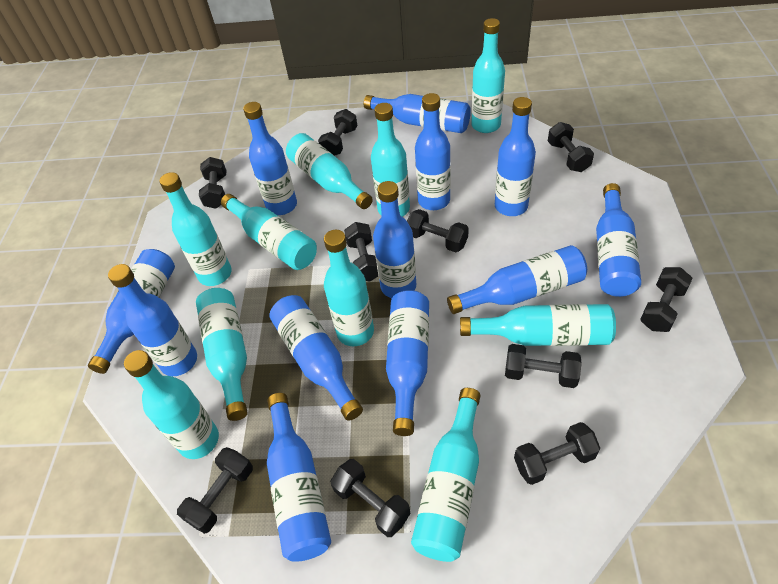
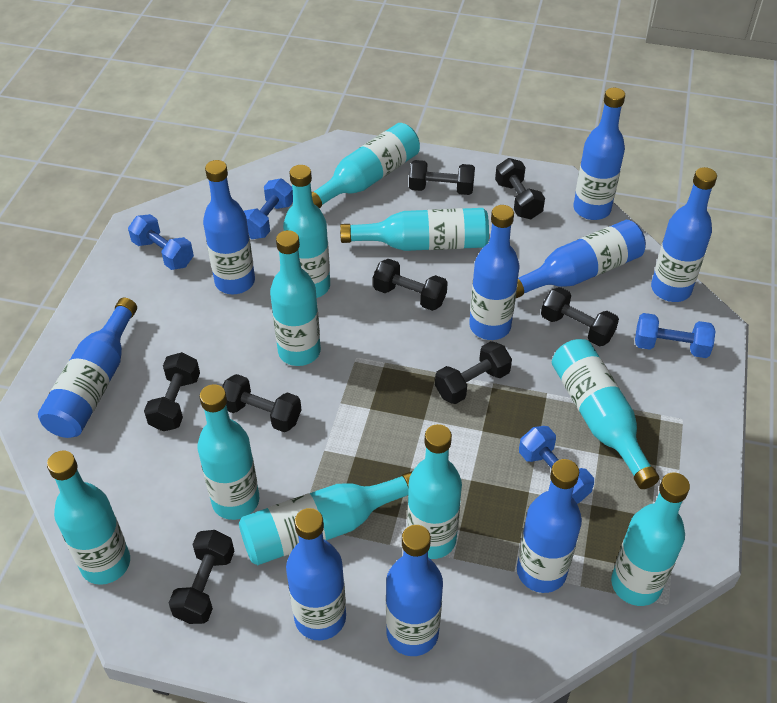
black dumbbell: 10 -> 8
blue bottle: 12 -> 9
blue dumbbell: 0 -> 4

